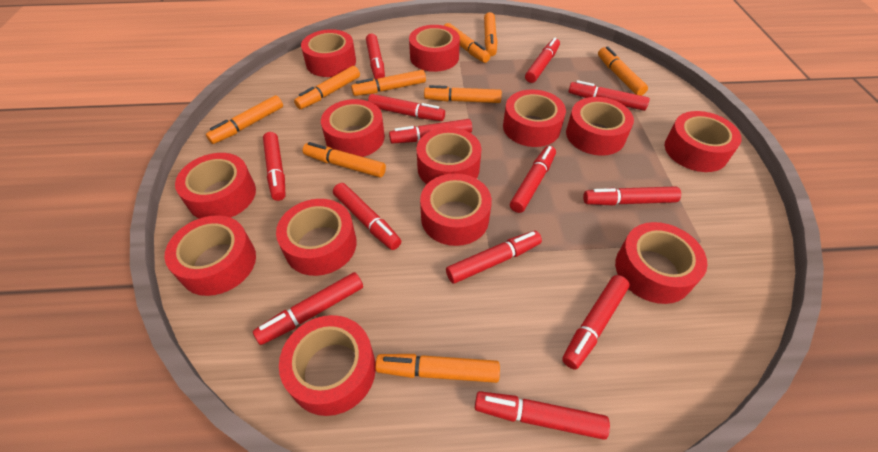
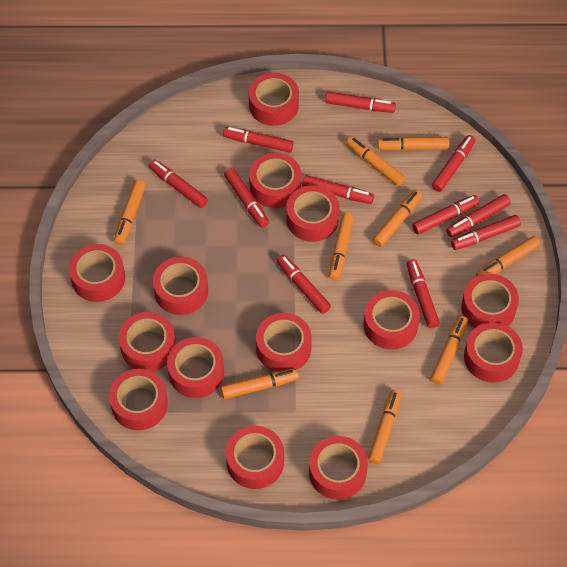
red marker: 13 -> 11
red tape: 13 -> 14

